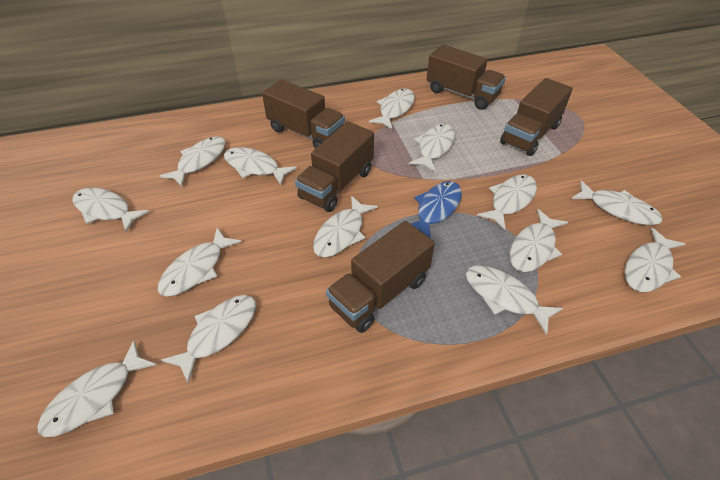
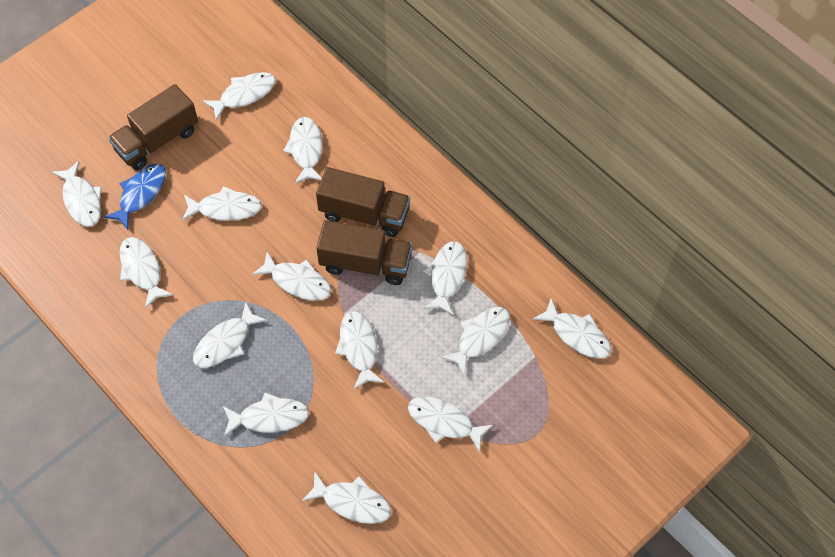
brown truck: 5 -> 3

